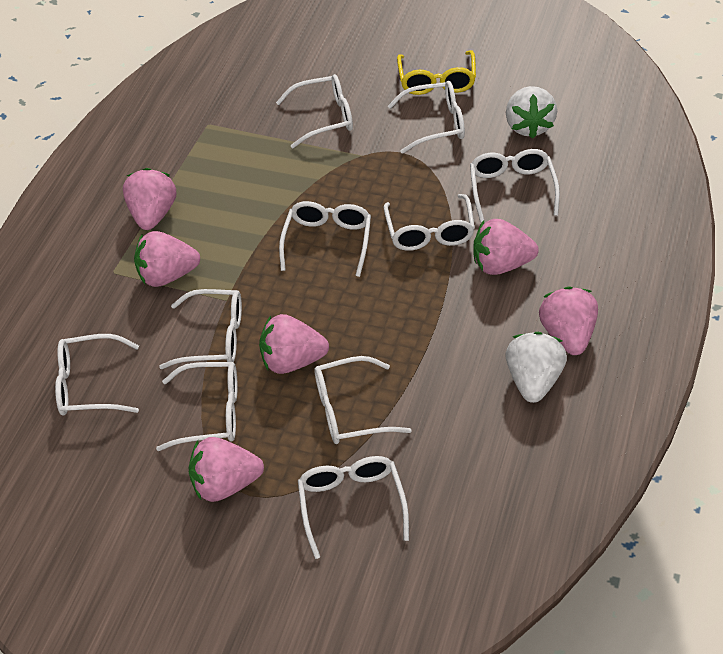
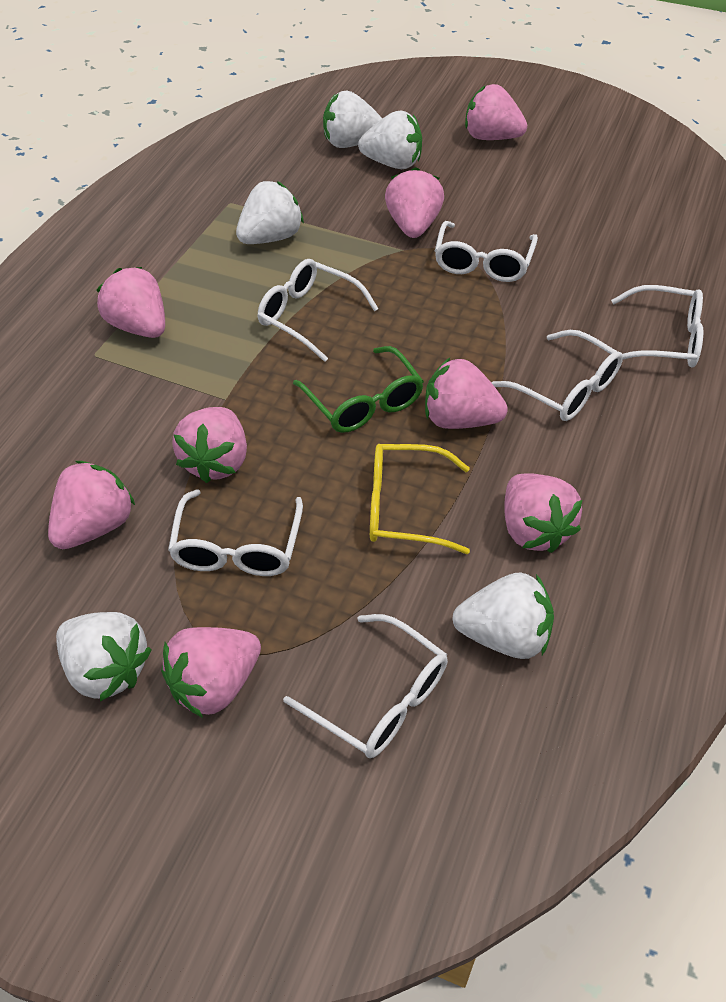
green glasses: 0 -> 1
pink strawberry: 6 -> 8
white glasses: 10 -> 6
white strawberry: 2 -> 5

